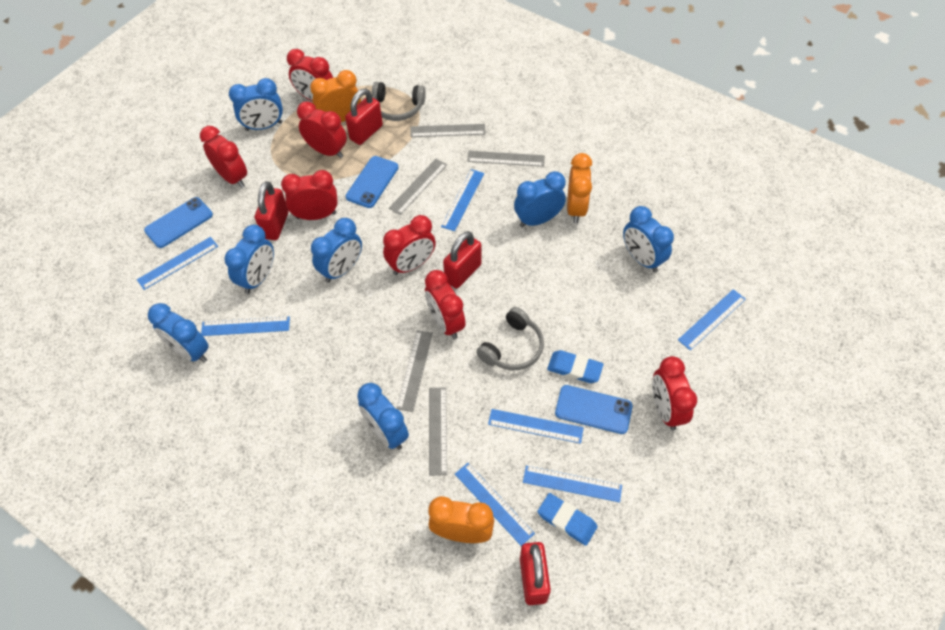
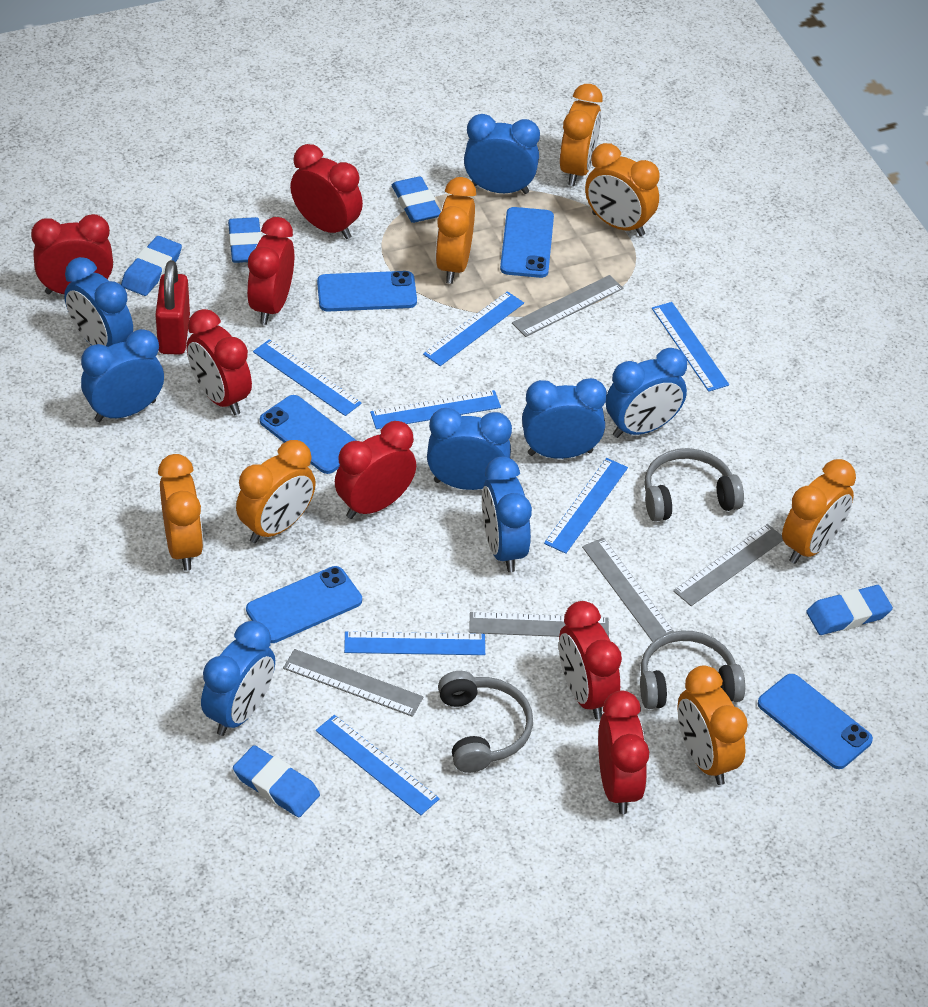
blue clock: 7 -> 8
blue eraser: 2 -> 5
blue phone: 3 -> 5
grey headphones: 2 -> 3
orange clock: 3 -> 7
red padlock: 4 -> 1

